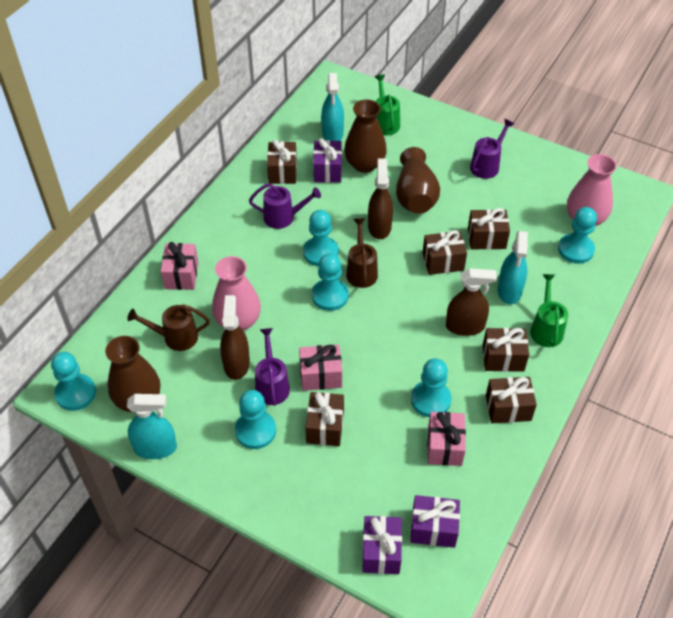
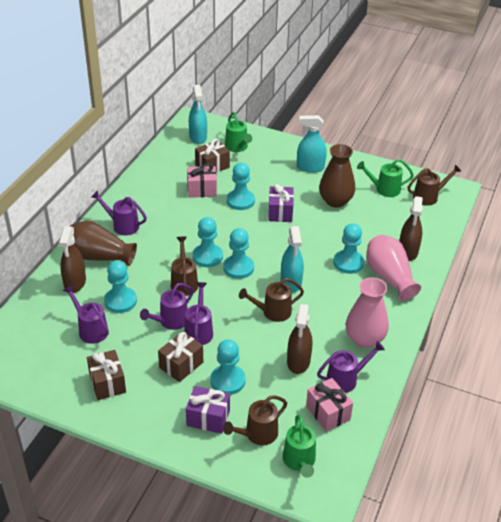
brown gift: 6 -> 3
brown vase: 3 -> 2
brown watering can: 2 -> 4
green watering can: 2 -> 3
pink gift: 3 -> 2
purple gift: 3 -> 2
purple watering can: 3 -> 5

